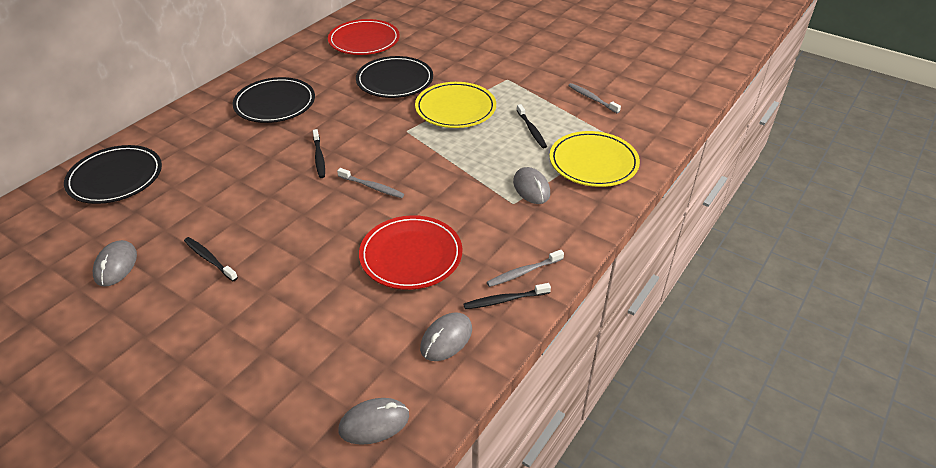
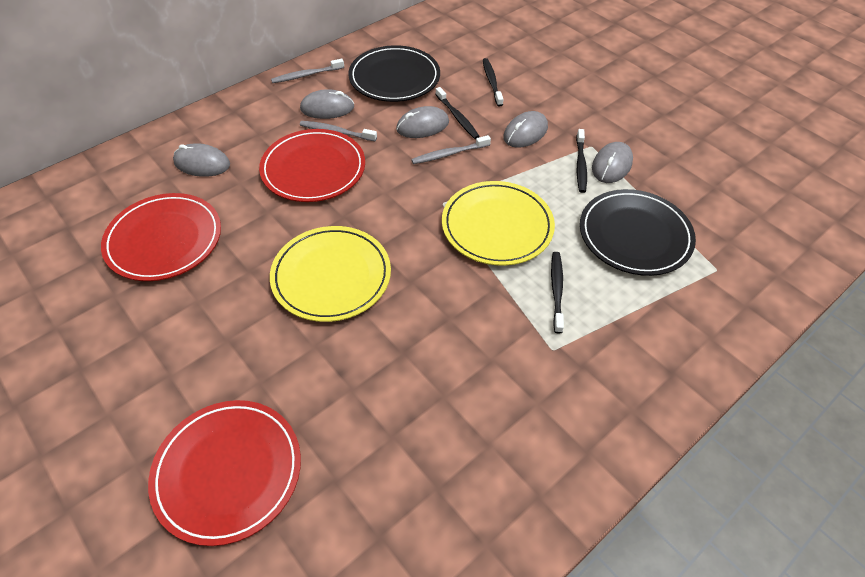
black plate: 3 -> 2
grey mouse: 4 -> 5
red plate: 2 -> 3

